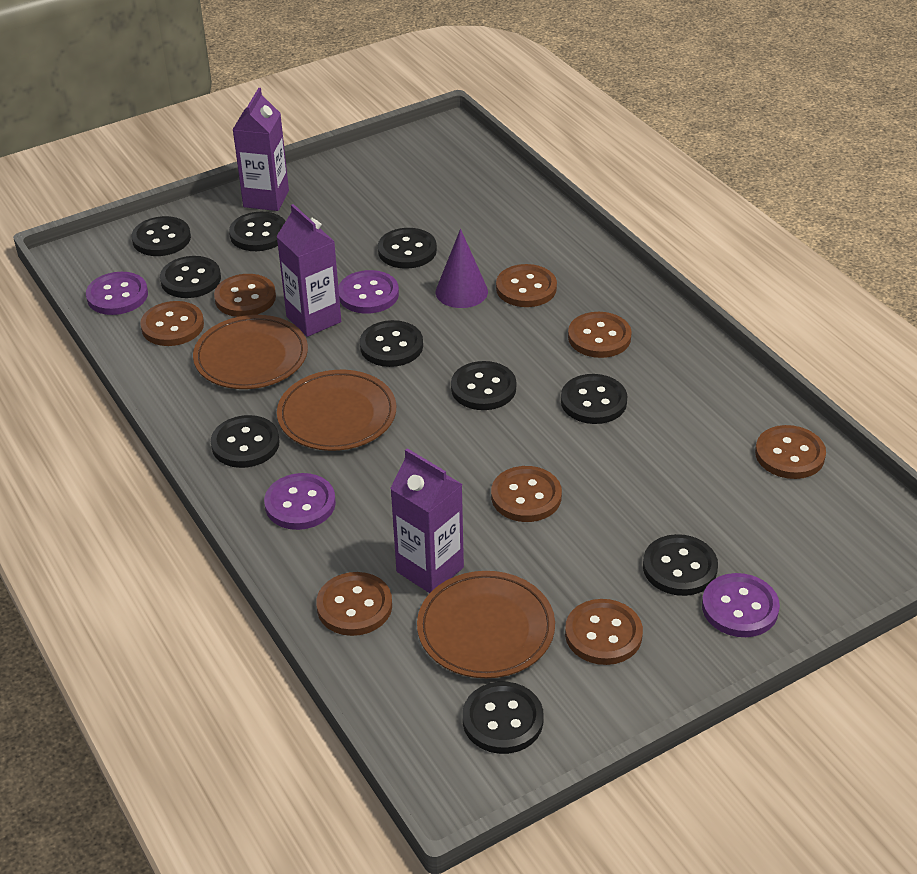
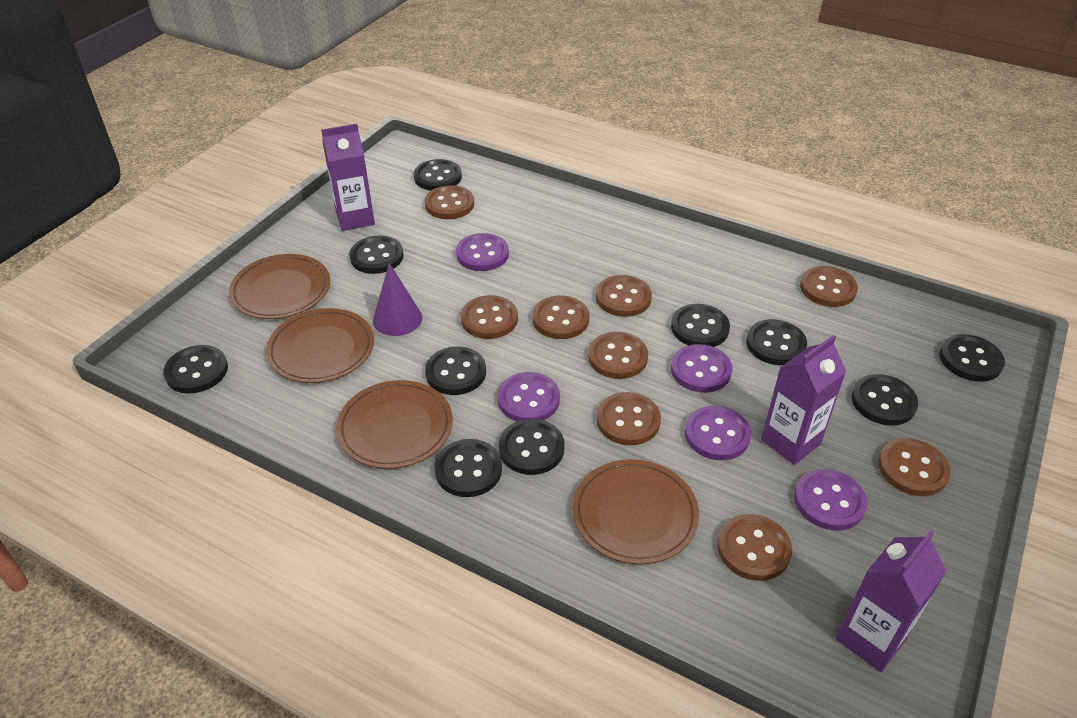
brown button: 8 -> 9
brown plate: 3 -> 4
purple button: 4 -> 5

